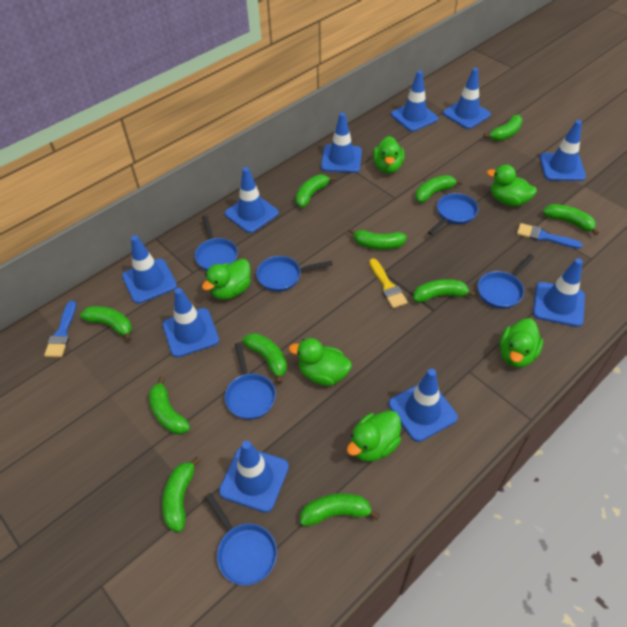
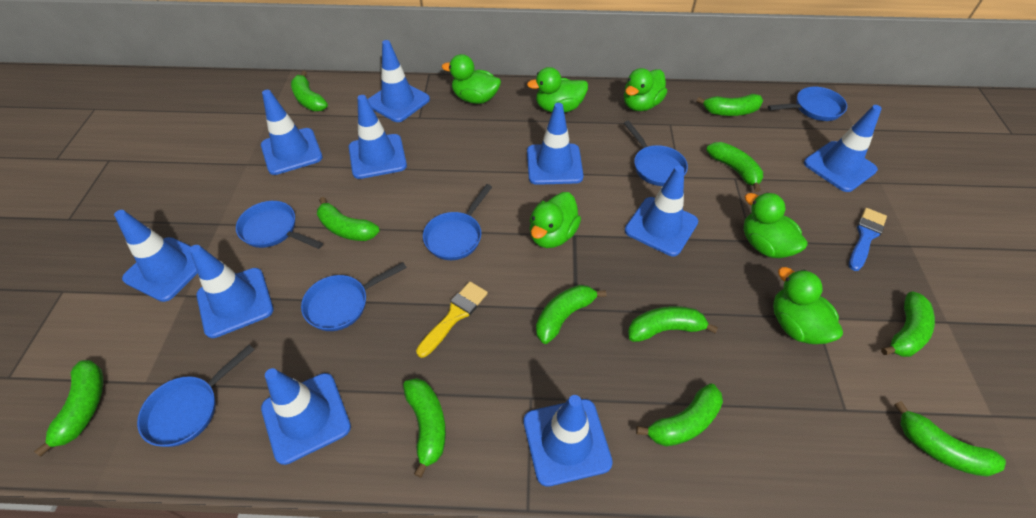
blue brush: 2 -> 1

